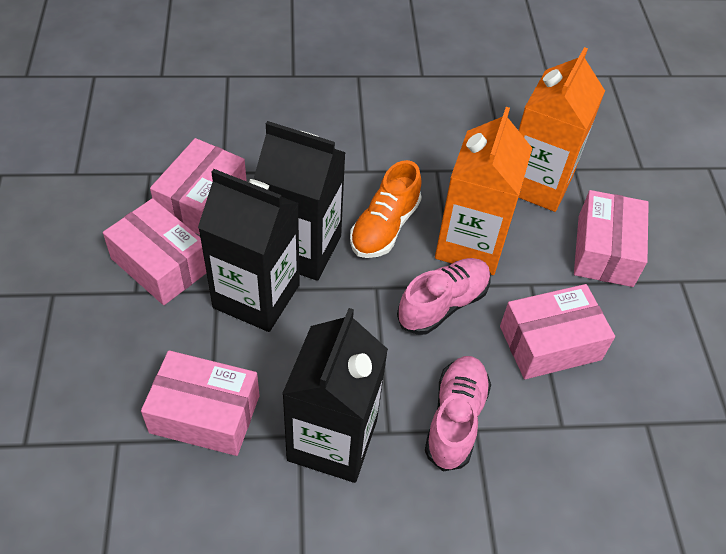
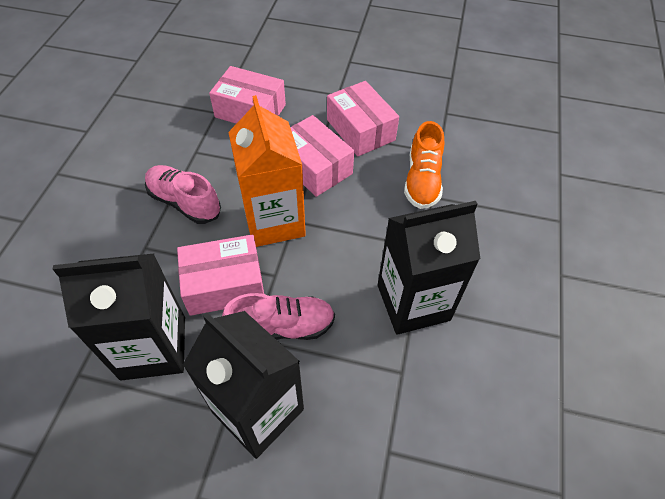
orange carton: 2 -> 1
pink box: 5 -> 4

